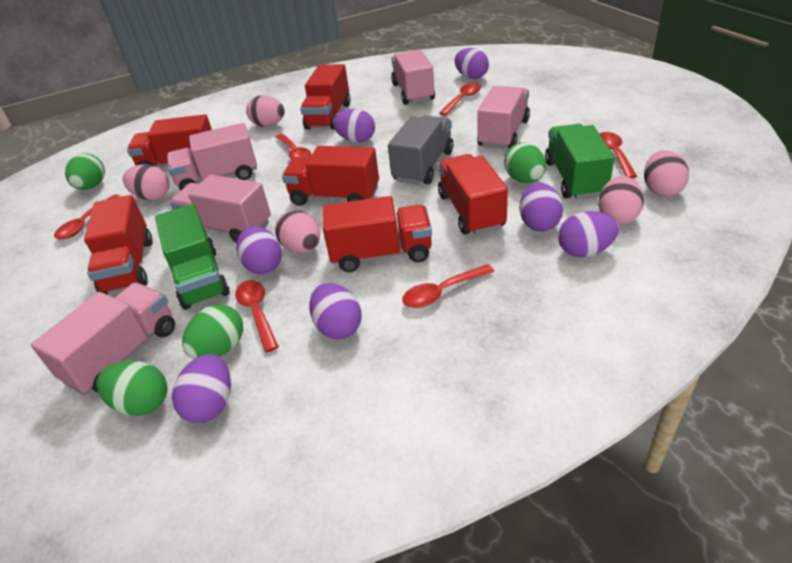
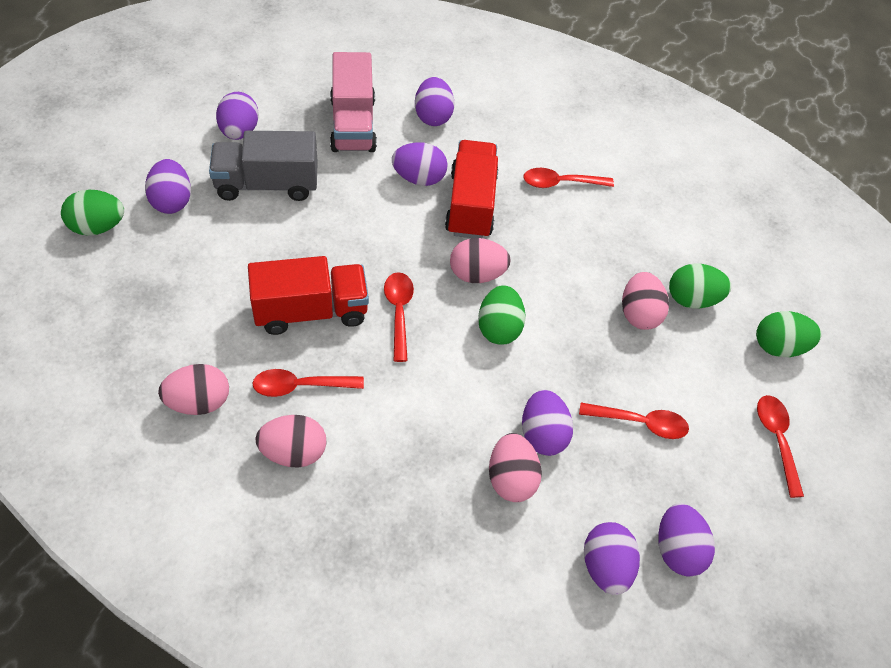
green truck: 2 -> 0
pink truck: 5 -> 1
red spoon: 6 -> 5
red truck: 6 -> 2

